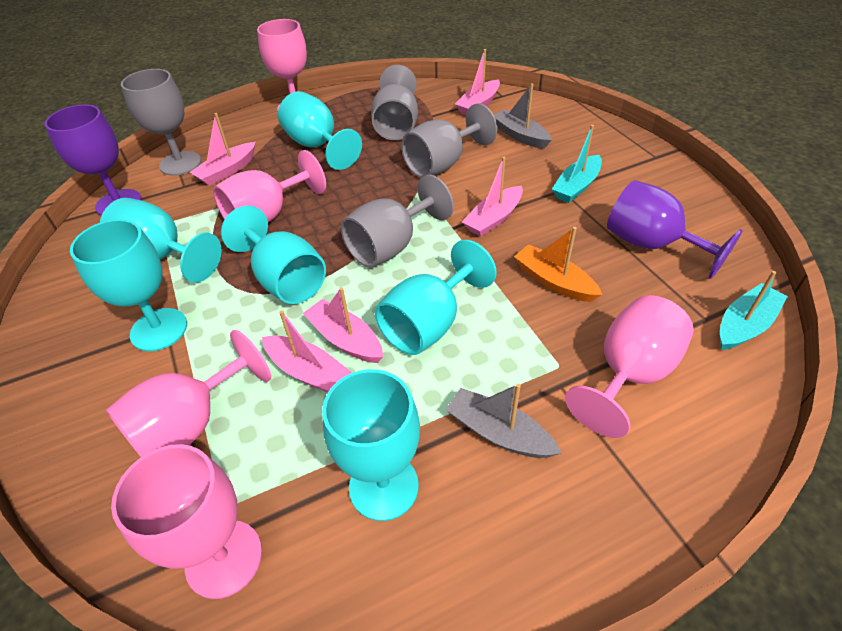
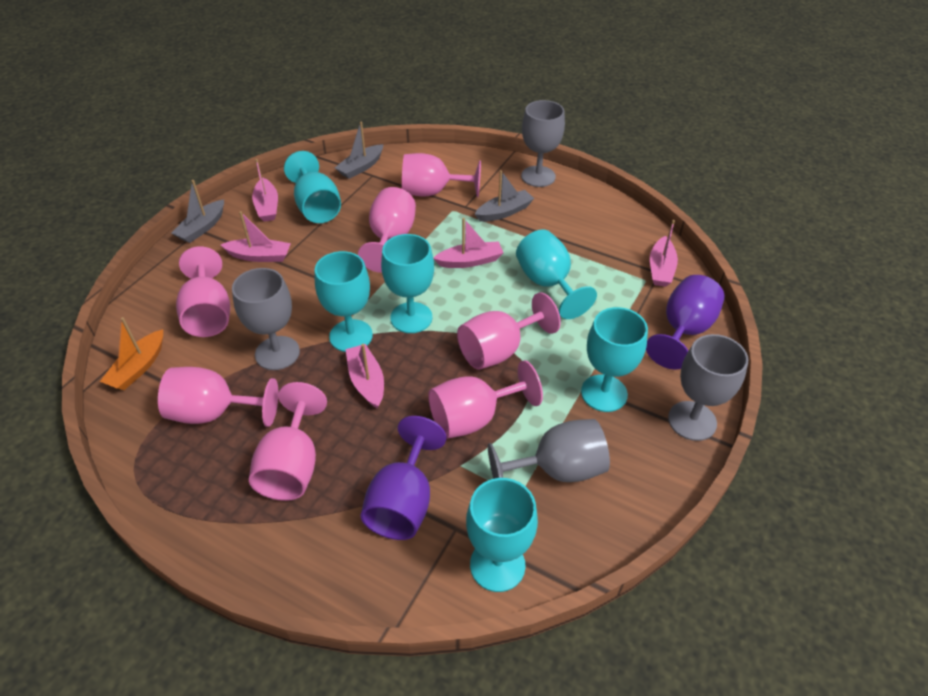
grey boat: 2 -> 3
pink goblet: 5 -> 7
turquoise boat: 2 -> 0

